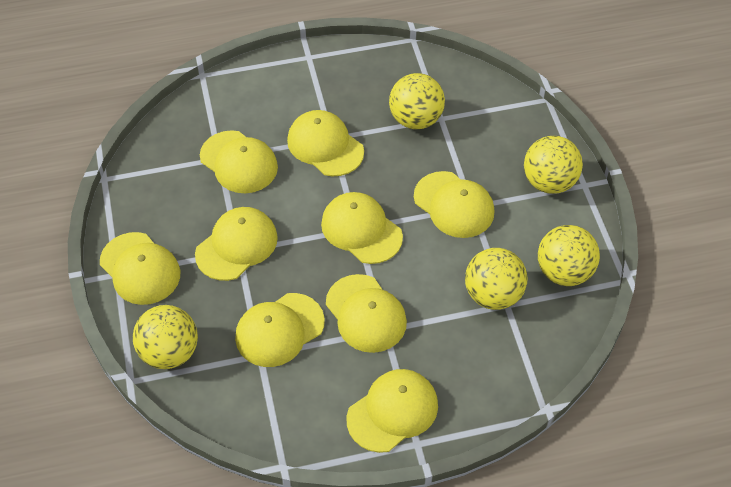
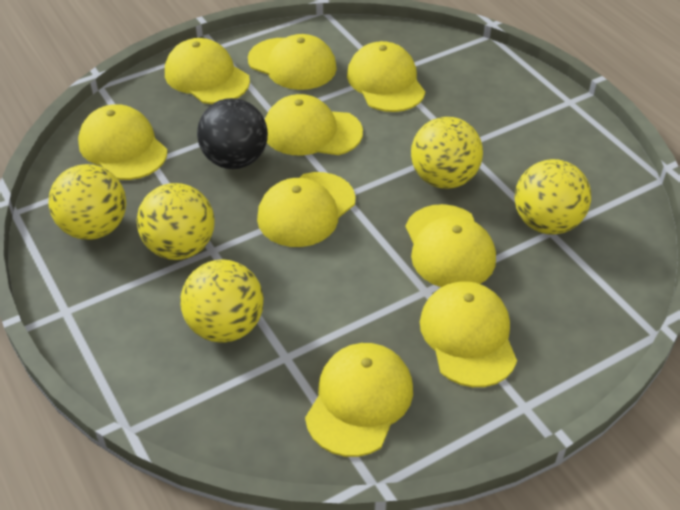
black ball: 0 -> 1

